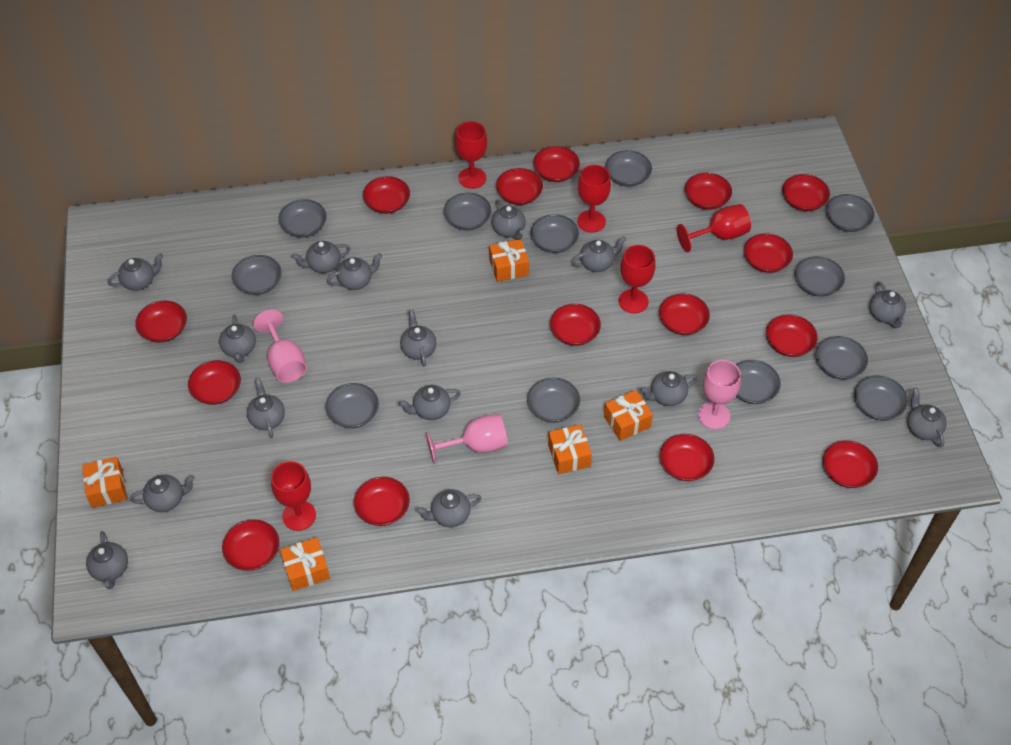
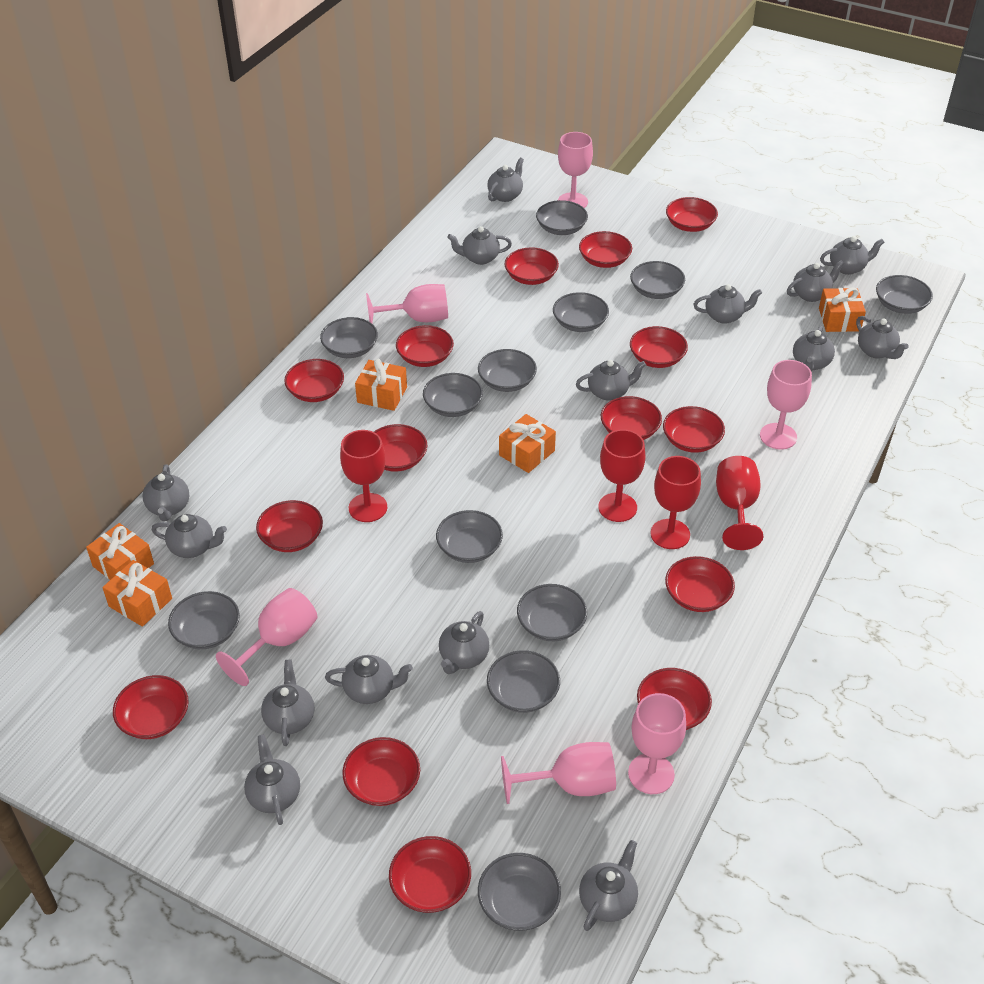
pink goblet: 3 -> 6
red goblet: 5 -> 4

